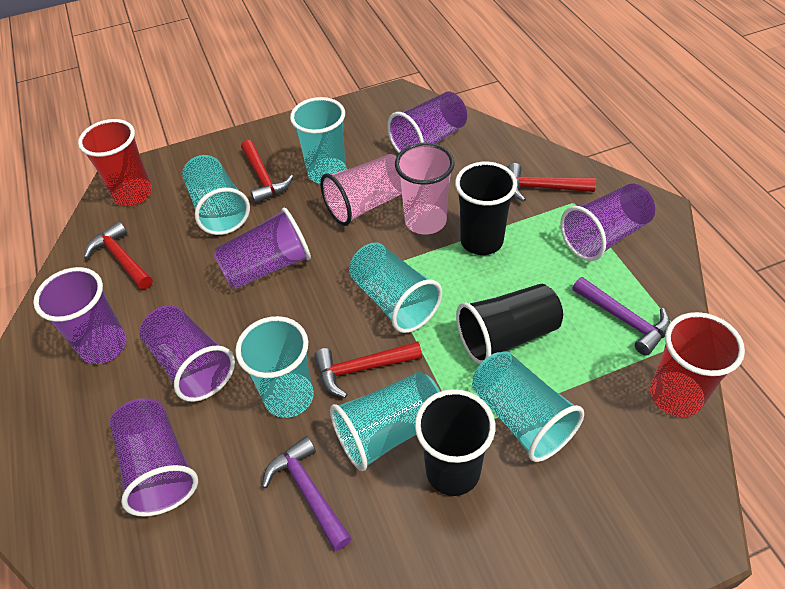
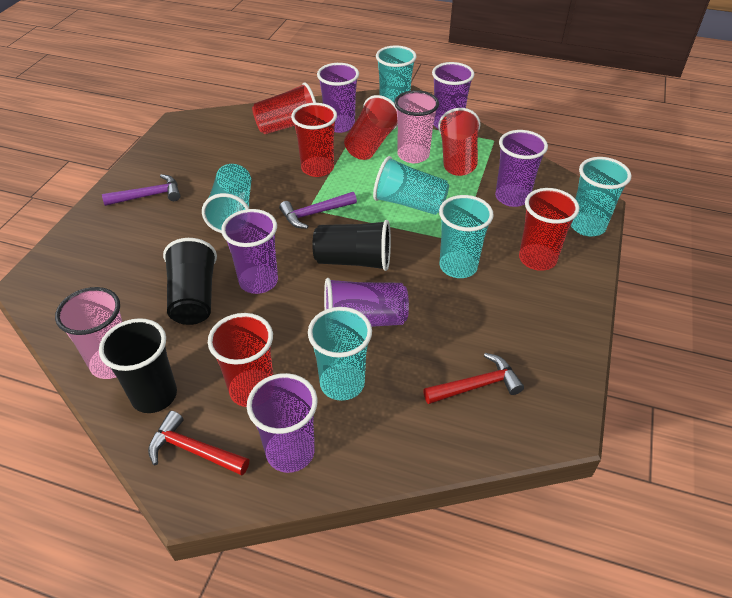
red cup: 2 -> 6
red hammer: 4 -> 2

